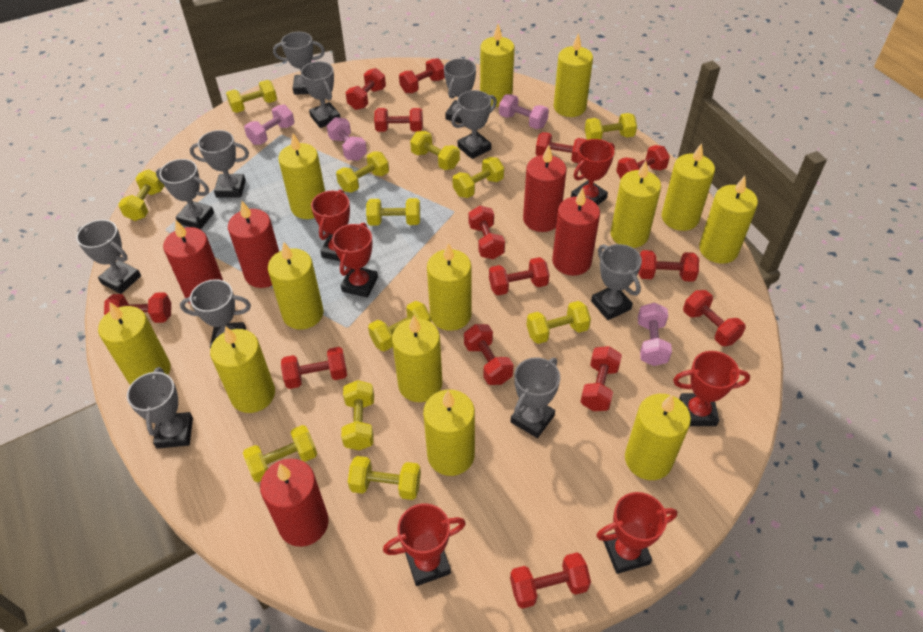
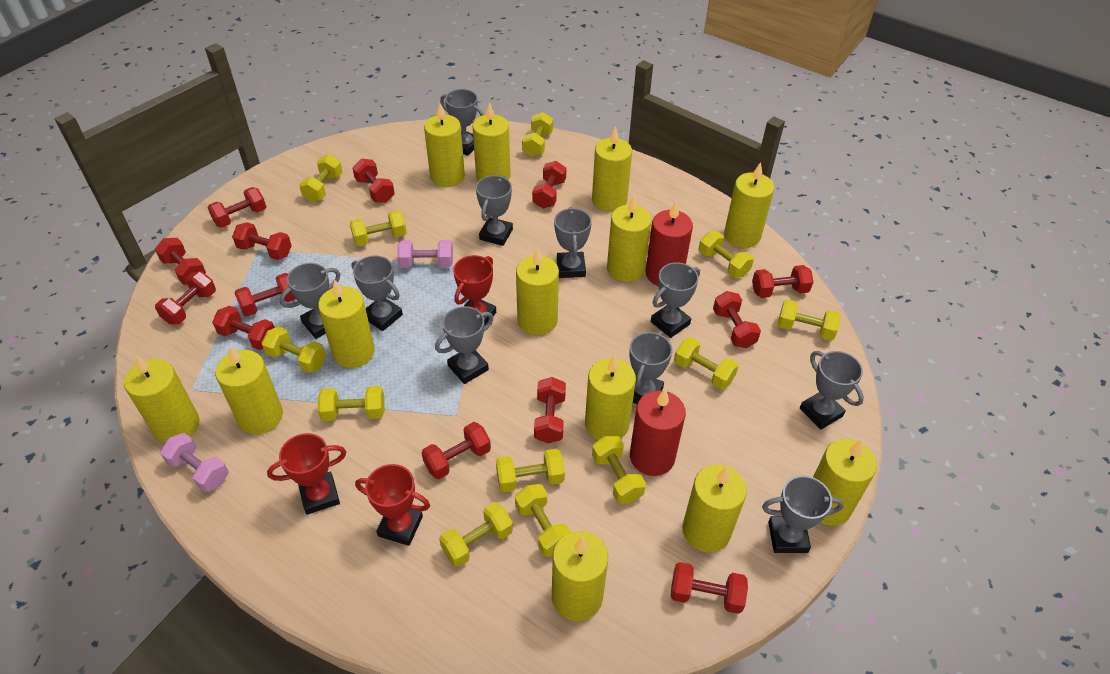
grey trophy: 11 -> 10
pink dumbbell: 4 -> 2
red candle: 5 -> 2
red dumbbell: 14 -> 13
red trophy: 6 -> 3

